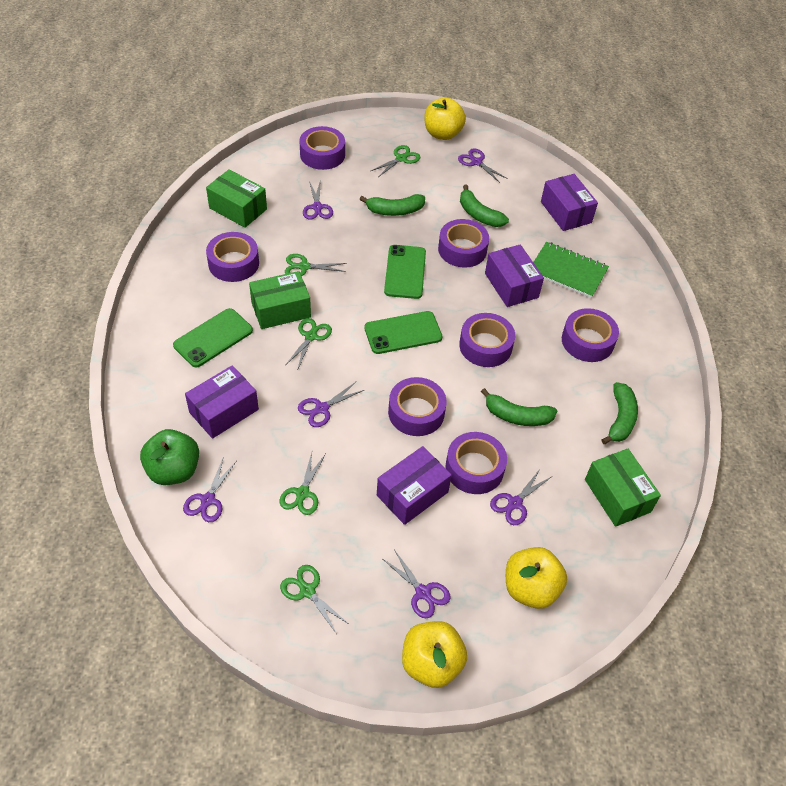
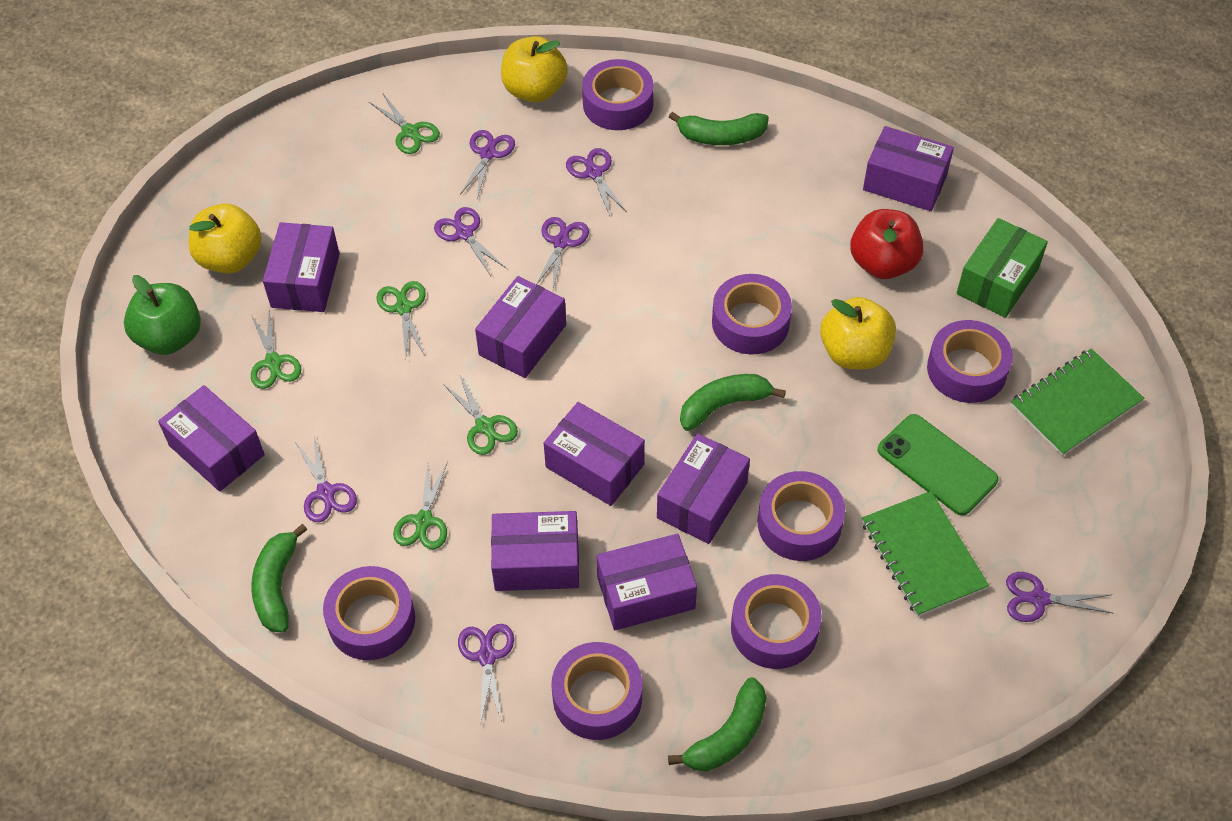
green box: 3 -> 1
green notebook: 1 -> 2
green phone: 3 -> 1
purple box: 4 -> 8
purple scissors: 6 -> 7
red apple: 0 -> 1

